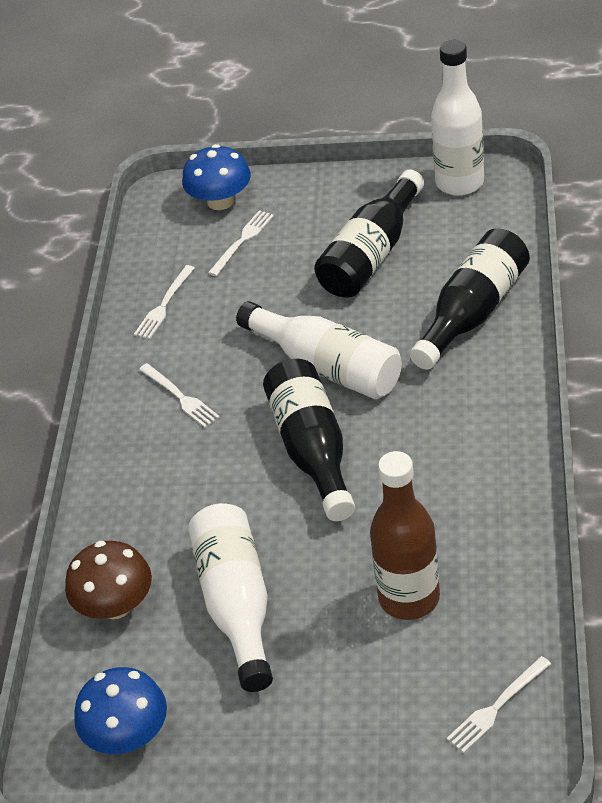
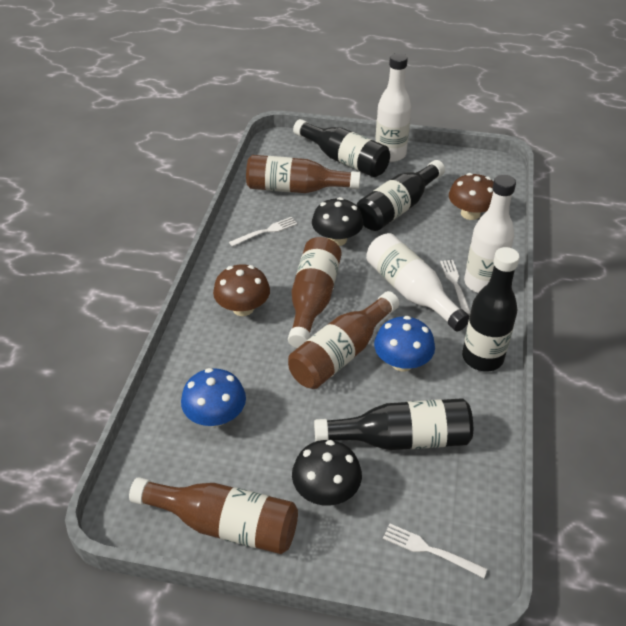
black bottle: 3 -> 4
black mushroom: 0 -> 2
brown bottle: 1 -> 4
brown mushroom: 1 -> 2
white fork: 4 -> 3

